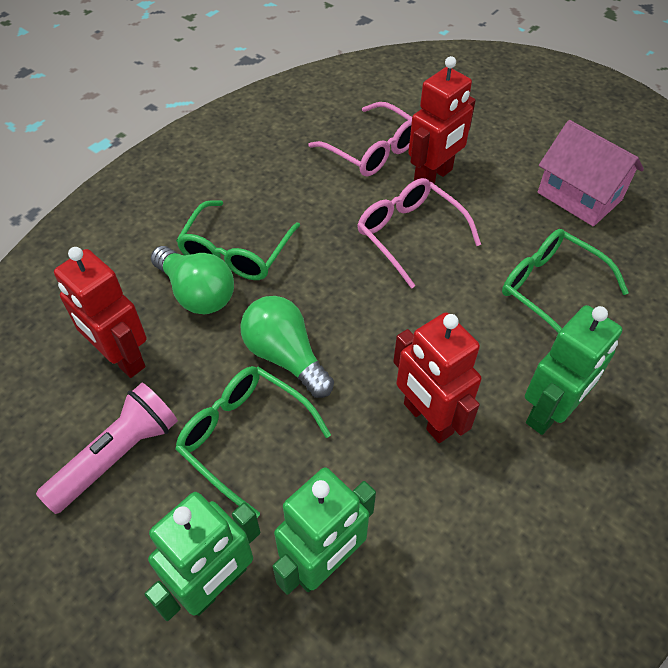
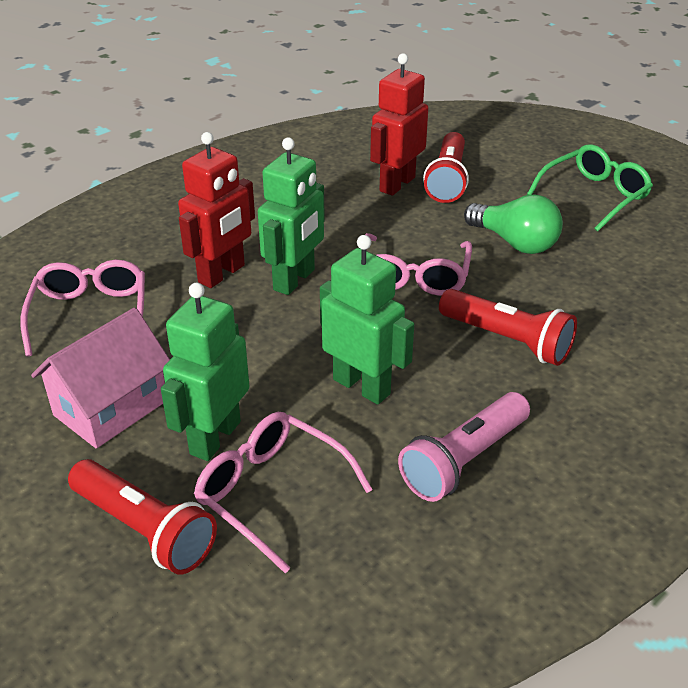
green glasses: 3 -> 1
green light bulb: 2 -> 1
pink glasses: 2 -> 3
red flashlight: 0 -> 3
red robot: 3 -> 2

